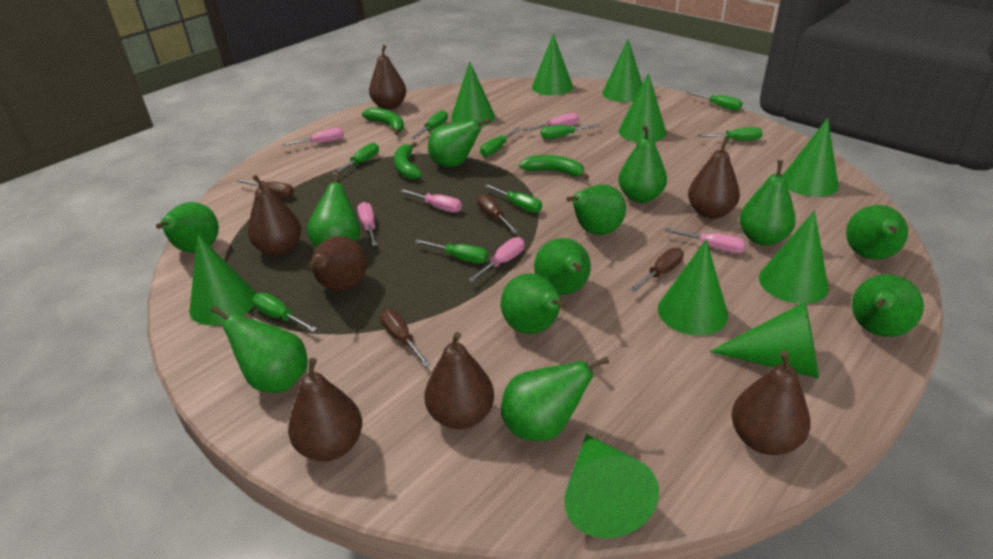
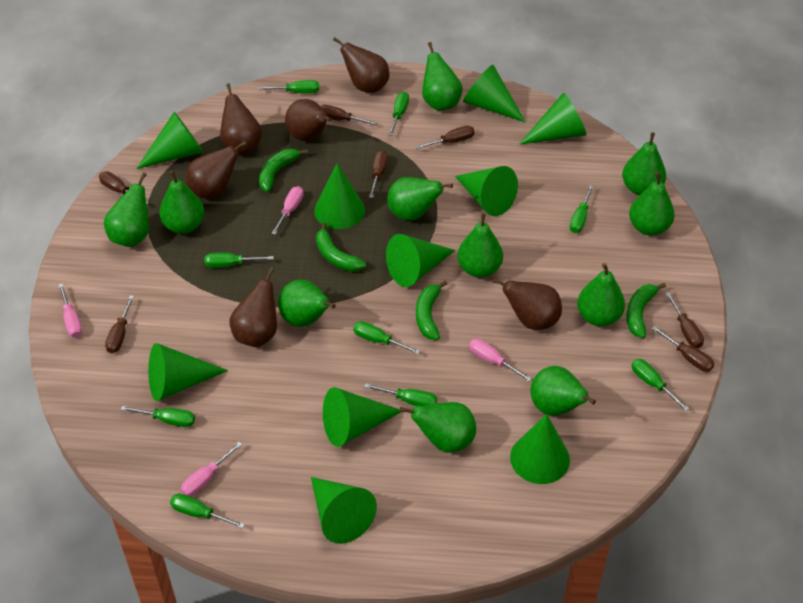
brown pear: 7 -> 6
brown screwdriver: 4 -> 7
green banana: 3 -> 4
green pear: 12 -> 11
pink screwdriver: 6 -> 4

